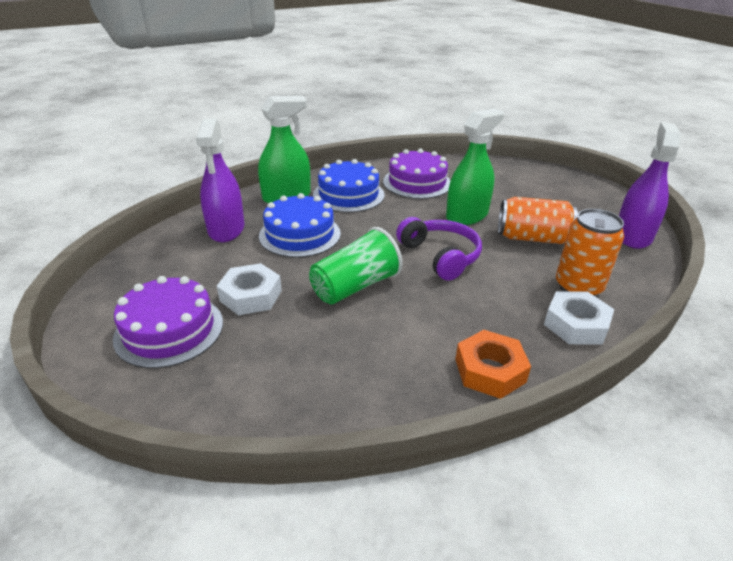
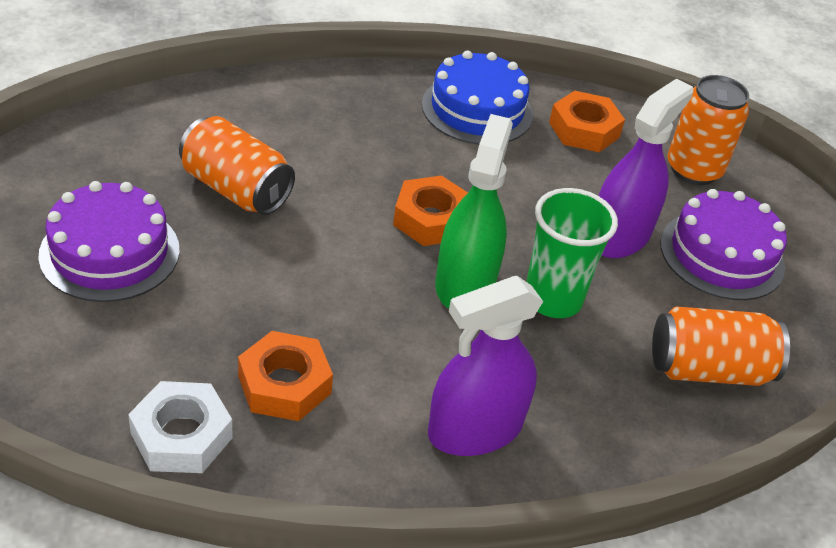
blue cake: 2 -> 1
green spray bottle: 2 -> 1
orange can: 2 -> 3
orange nut: 1 -> 3
purple headphones: 1 -> 0
white nut: 2 -> 1

